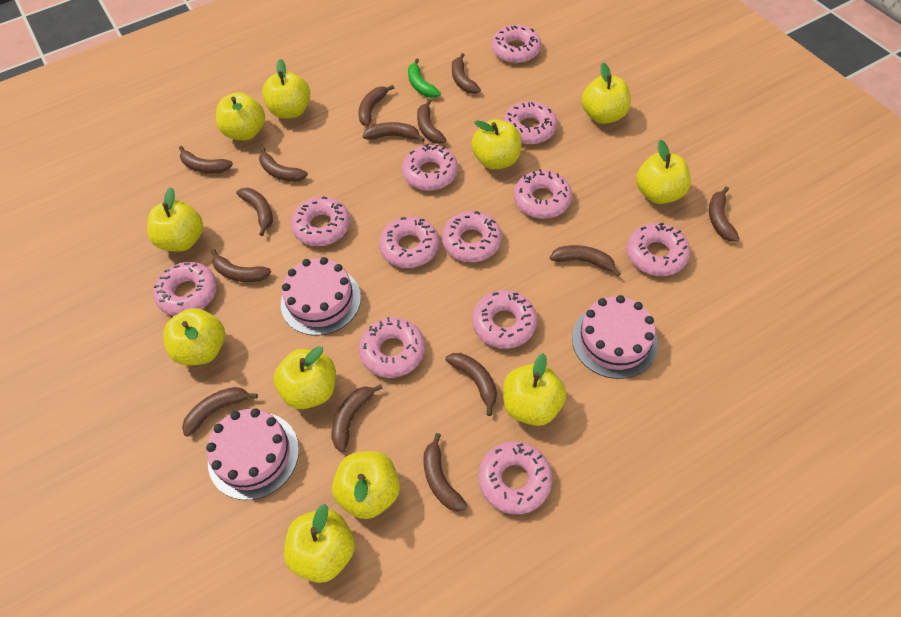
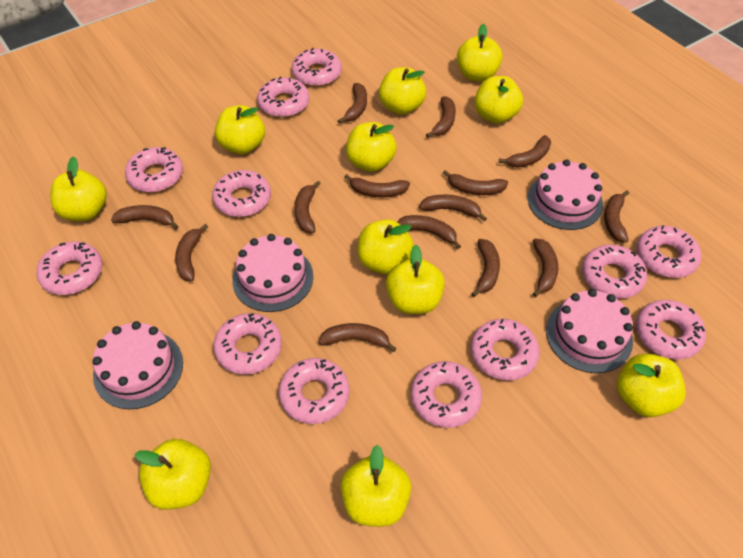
green banana: 1 -> 0
pink cake: 3 -> 4

